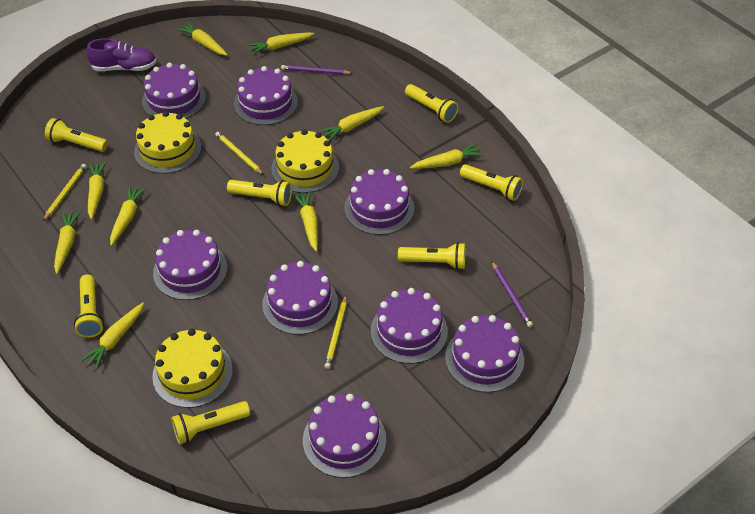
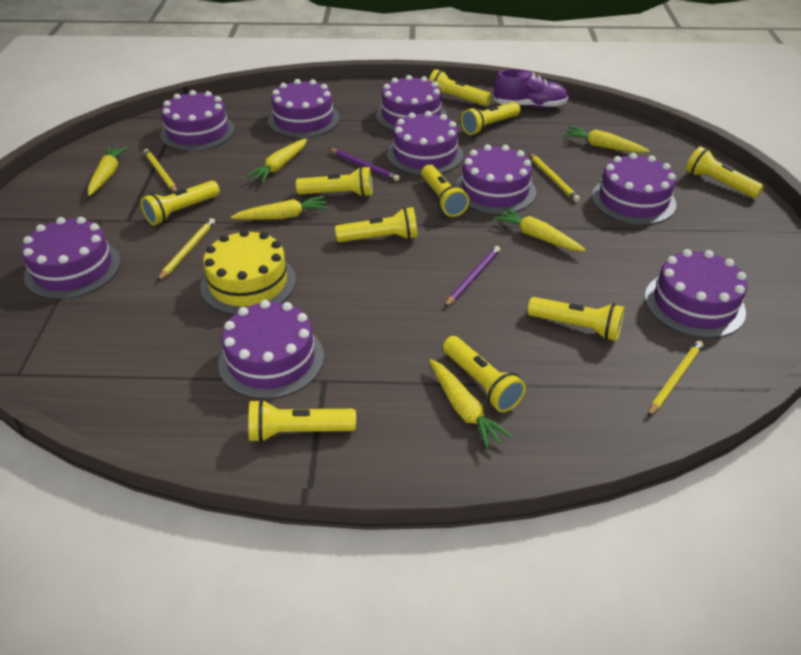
purple cake: 8 -> 9
yellow cake: 3 -> 1
yellow carrot: 9 -> 6
yellow flashlight: 7 -> 10
yellow pencil: 3 -> 4

